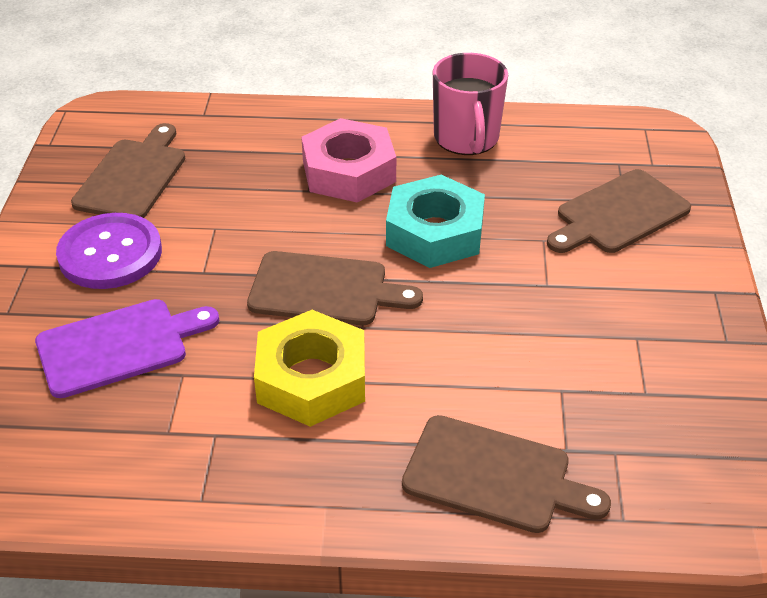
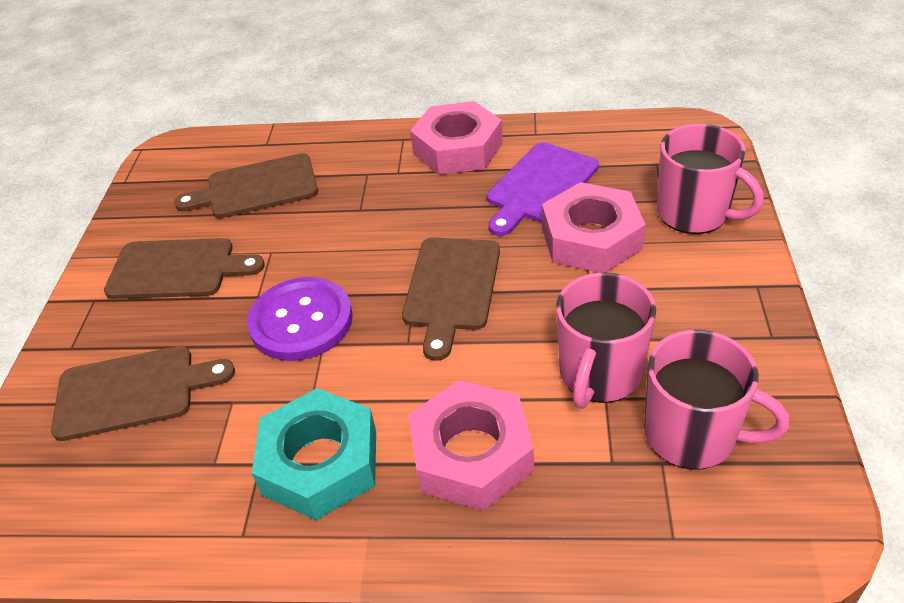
pink mug: 1 -> 3
pink nut: 1 -> 3
yellow nut: 1 -> 0

